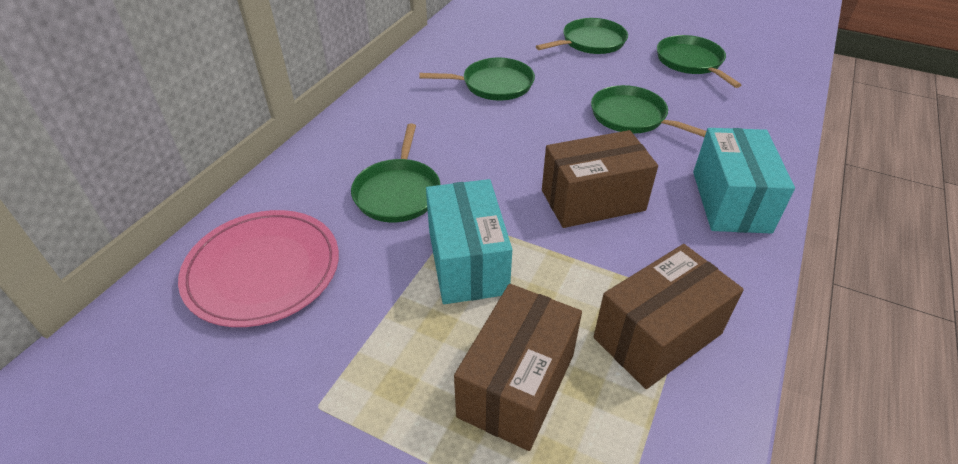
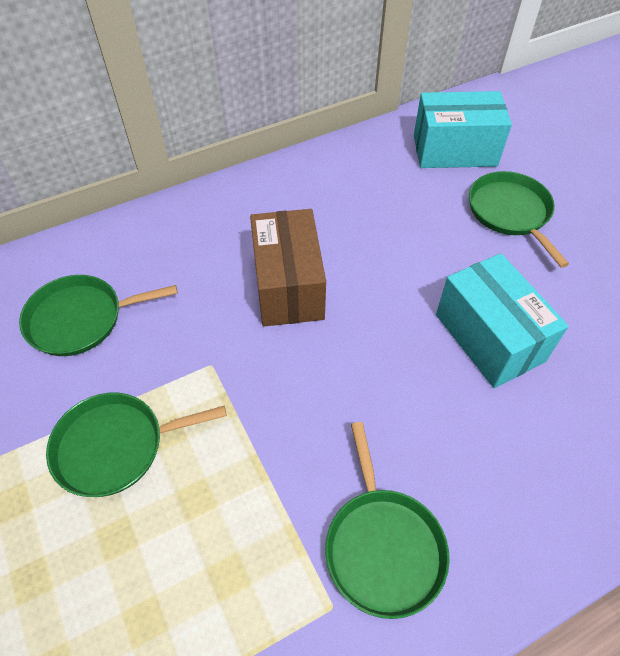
brown box: 3 -> 1
green pan: 5 -> 4
pink plate: 1 -> 0

